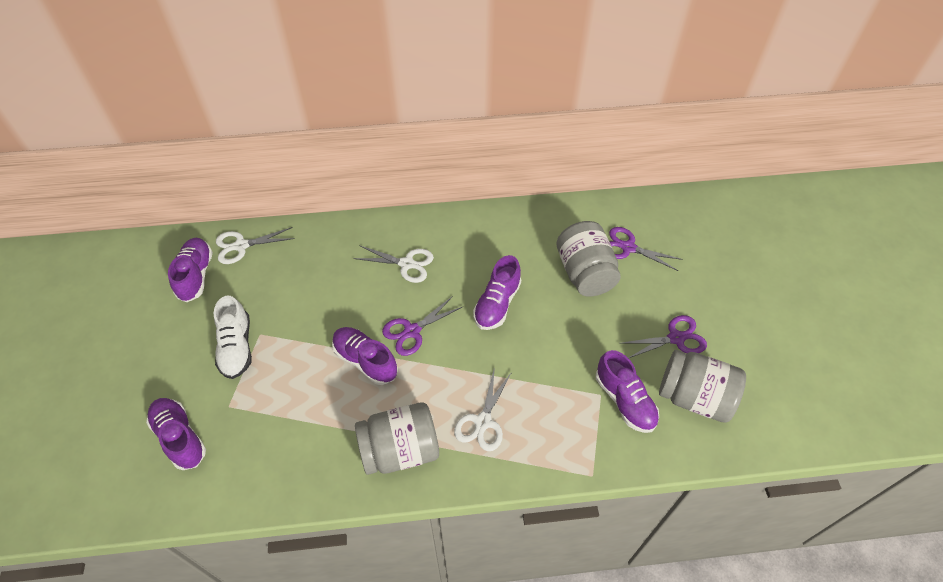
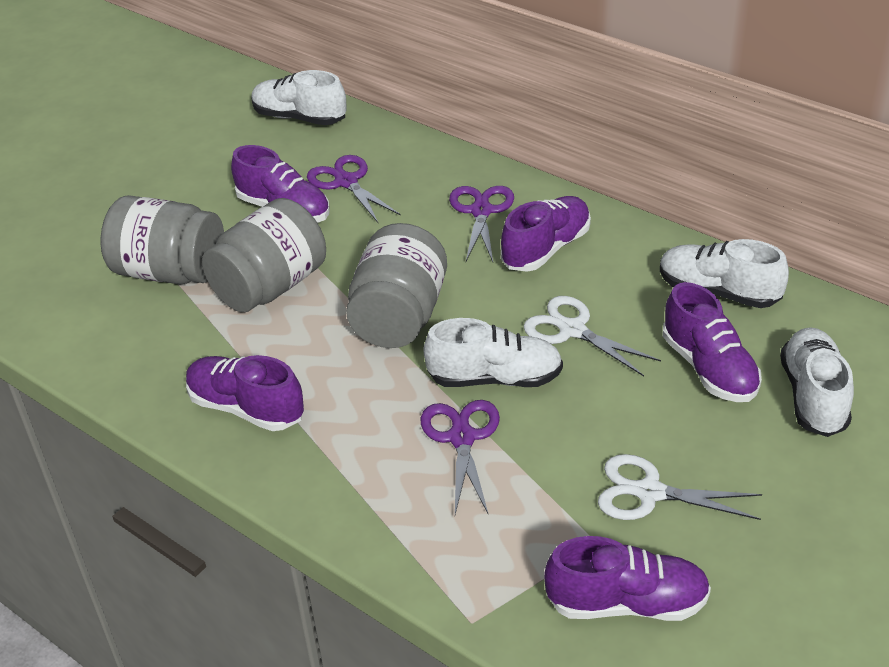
white scissors: 3 -> 2
white shoe: 1 -> 4

